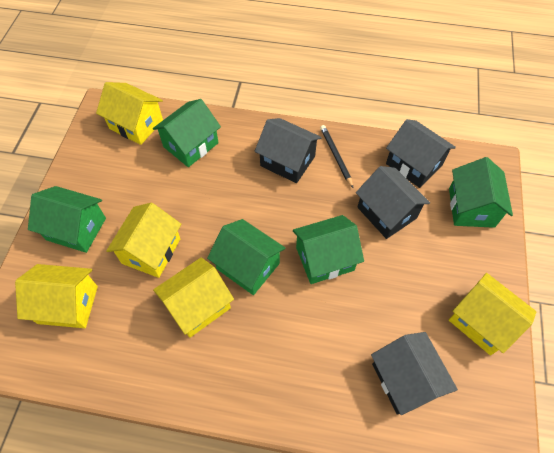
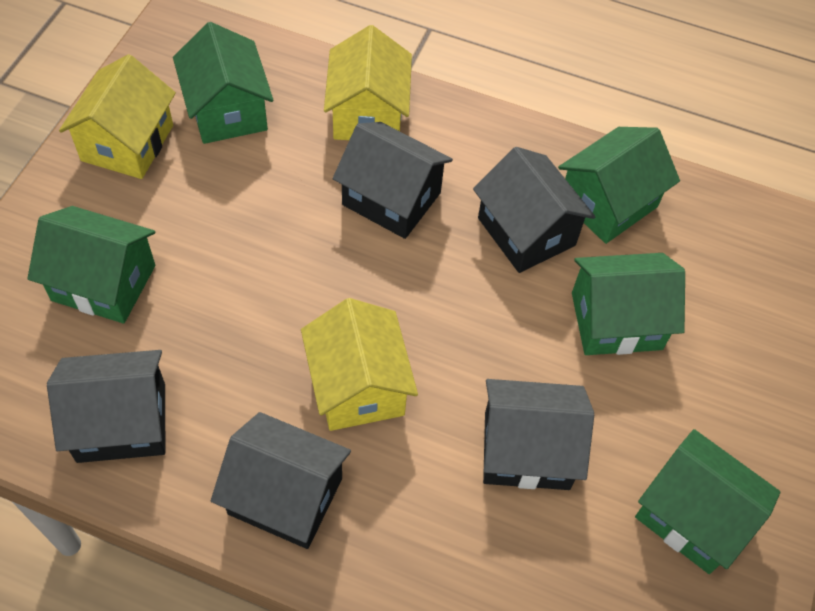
black house: 4 -> 5
black pencil: 1 -> 0
yellow house: 5 -> 3

